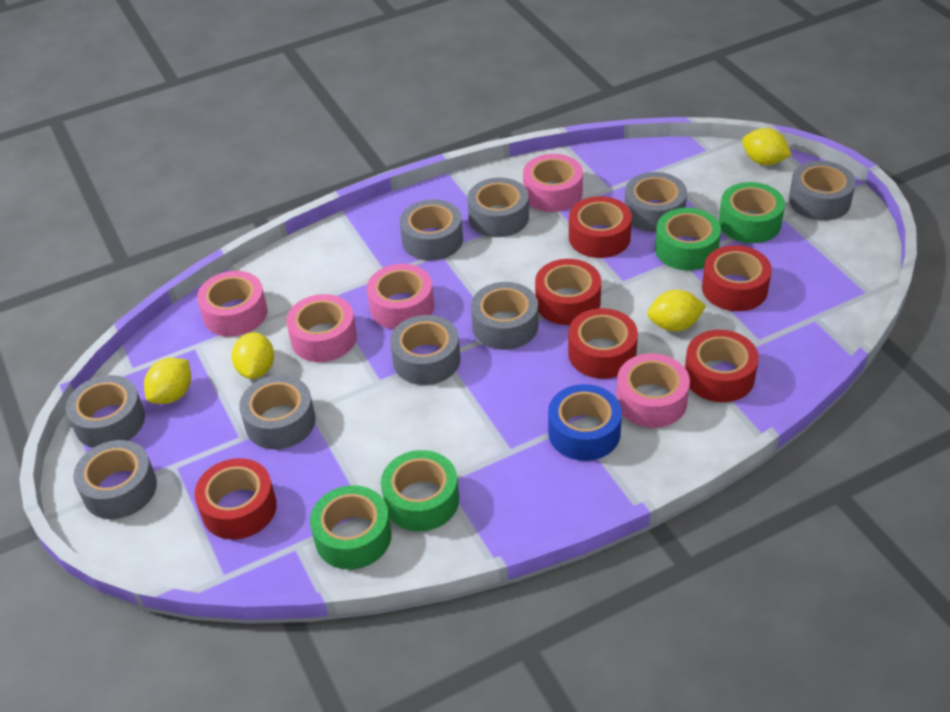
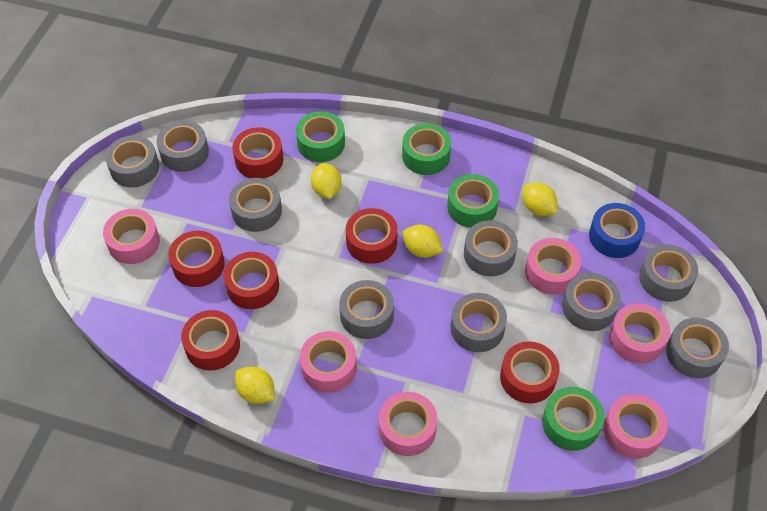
pink tape: 5 -> 6

